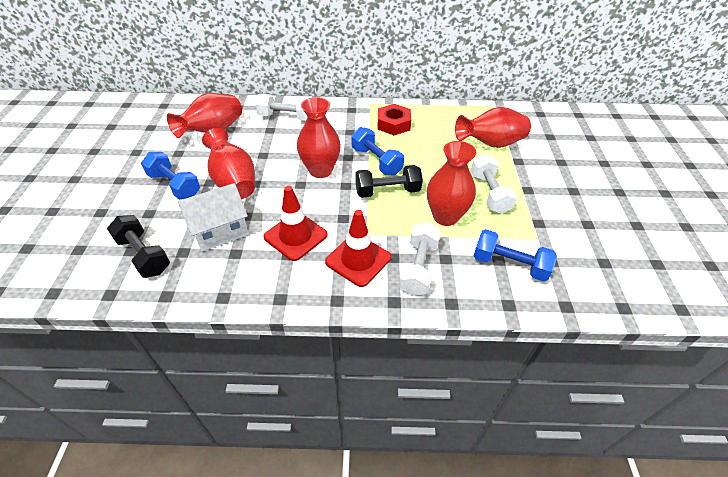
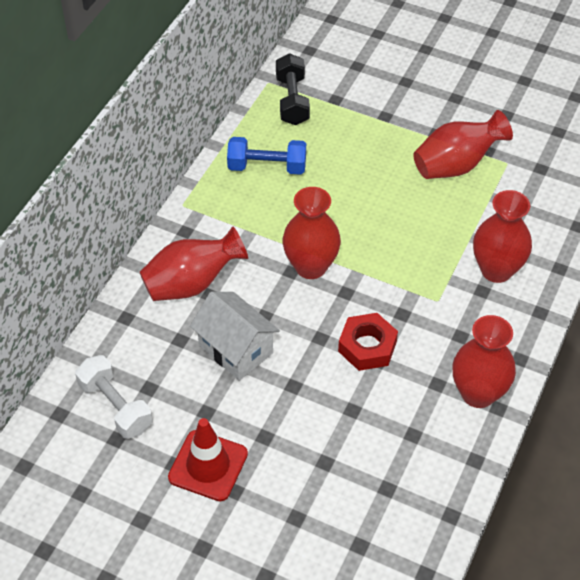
black dumbbell: 2 -> 1
blue dumbbell: 3 -> 1
red traffic cone: 2 -> 1
white dumbbell: 3 -> 1

